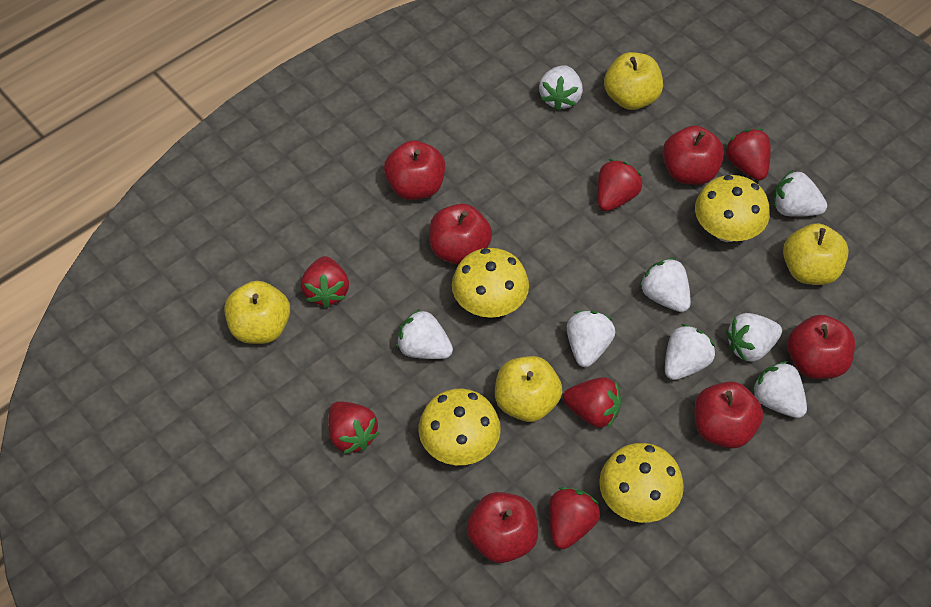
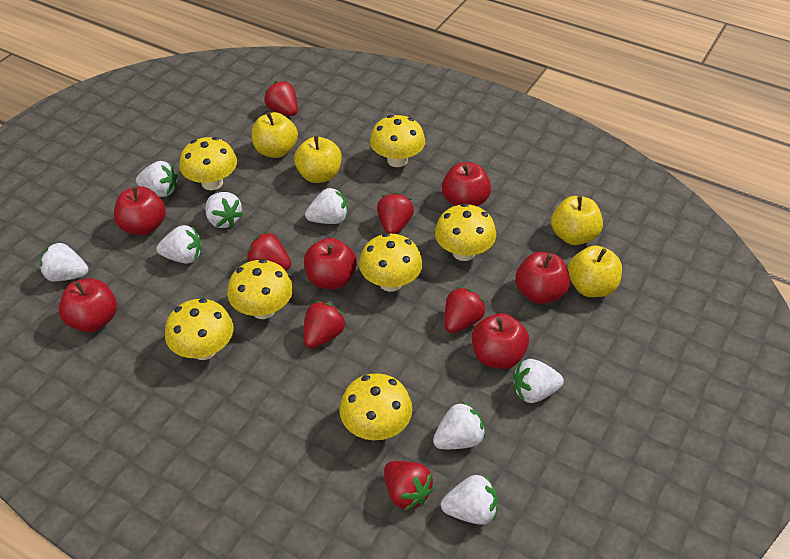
yellow mushroom: 4 -> 7

